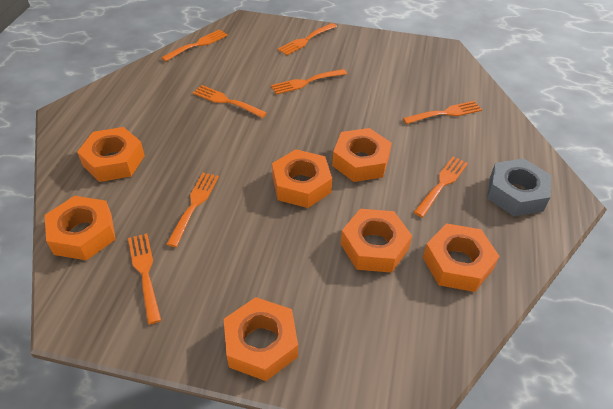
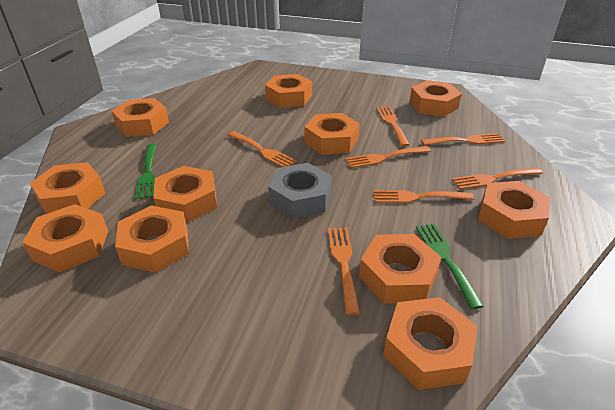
green fork: 0 -> 2
orange fork: 8 -> 7
orange nut: 7 -> 11

